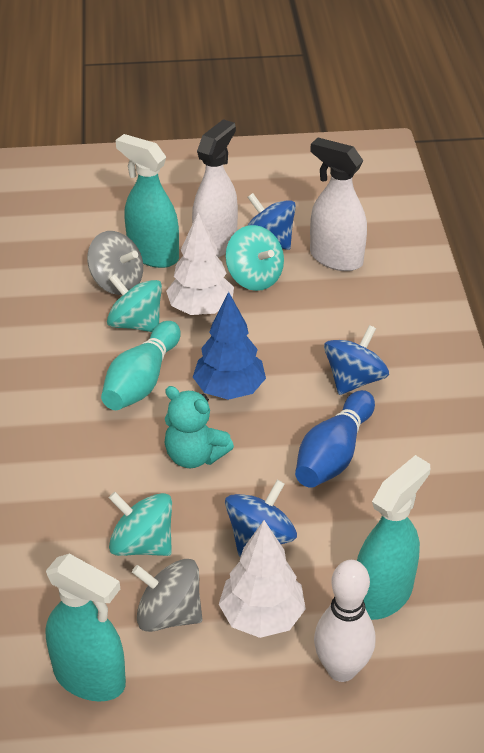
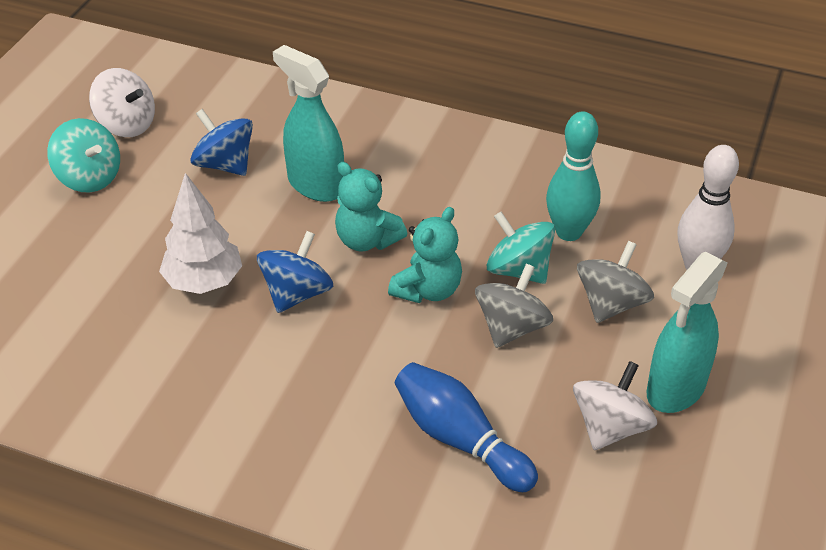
blue spinning top: 3 -> 2
blue tree: 1 -> 0
turquoise spinning top: 3 -> 2
turquoise spray bottle: 3 -> 2
turquoise teddy bear: 1 -> 2
white spinning top: 0 -> 2
white spray bottle: 2 -> 0
white tree: 2 -> 1

